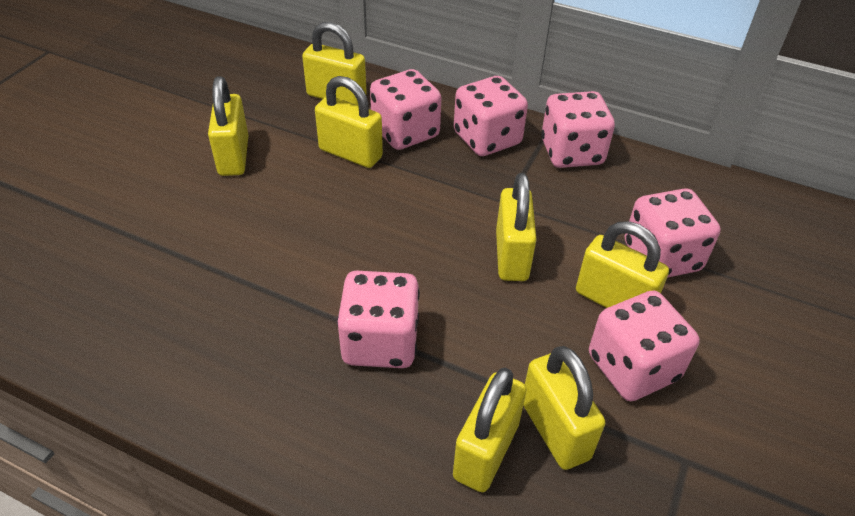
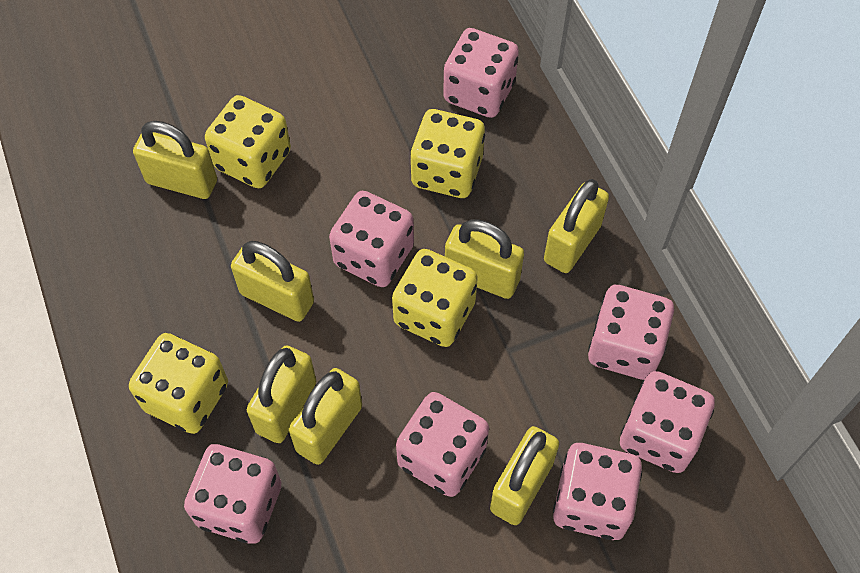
pink dice: 6 -> 7
yellow dice: 0 -> 4

